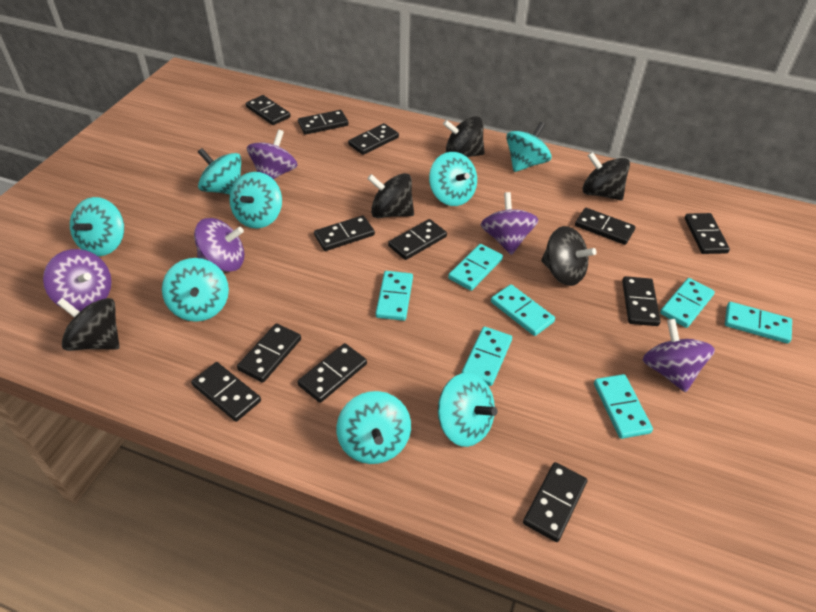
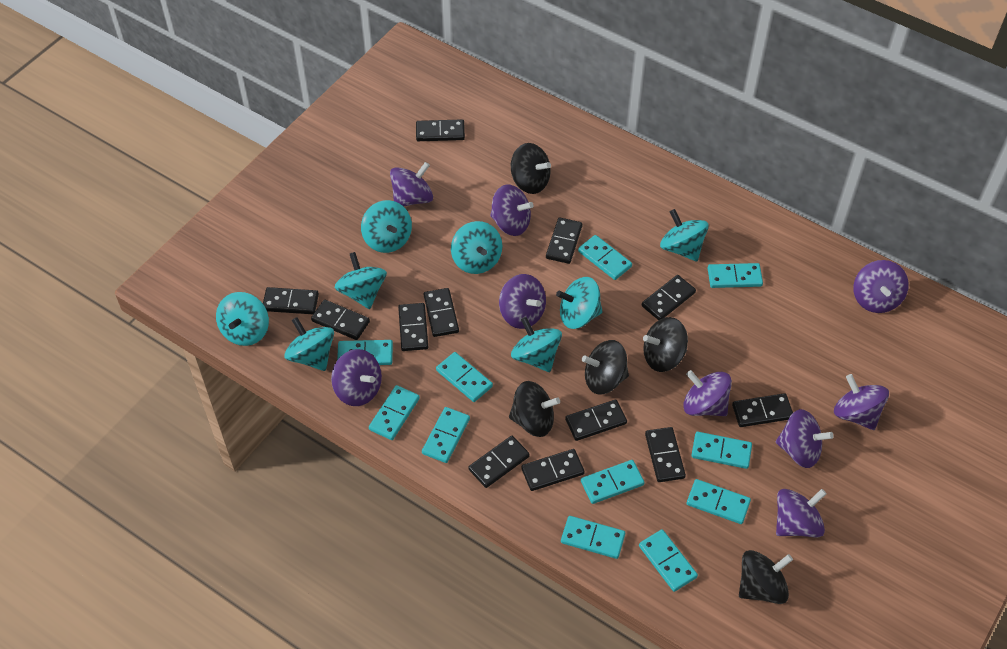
purple spinning top: 5 -> 9
turquoise domino: 7 -> 11

